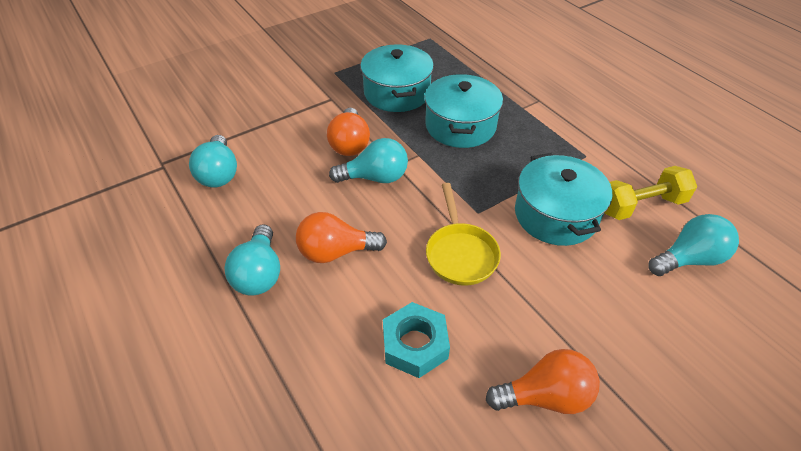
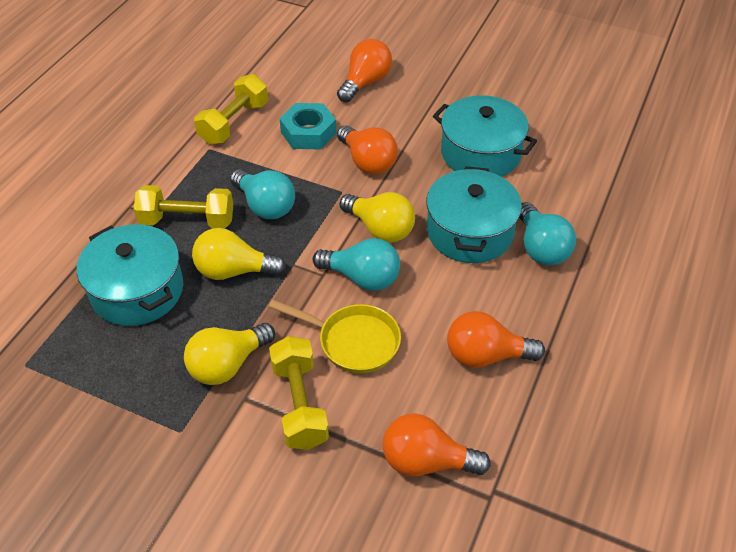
orange light bulb: 3 -> 4
turquoise light bulb: 4 -> 3
yellow dumbbell: 1 -> 3
yellow light bulb: 0 -> 3

